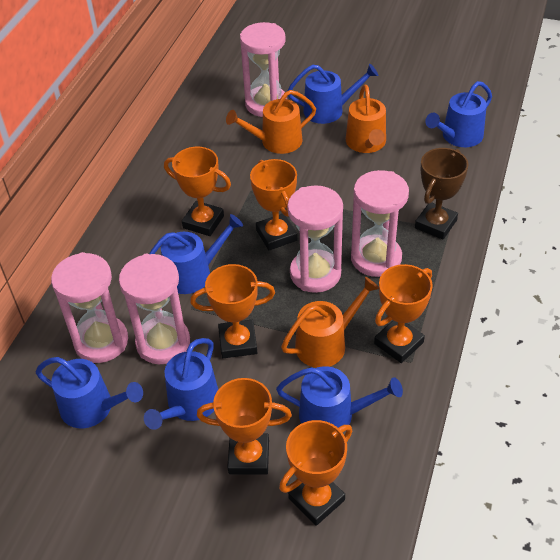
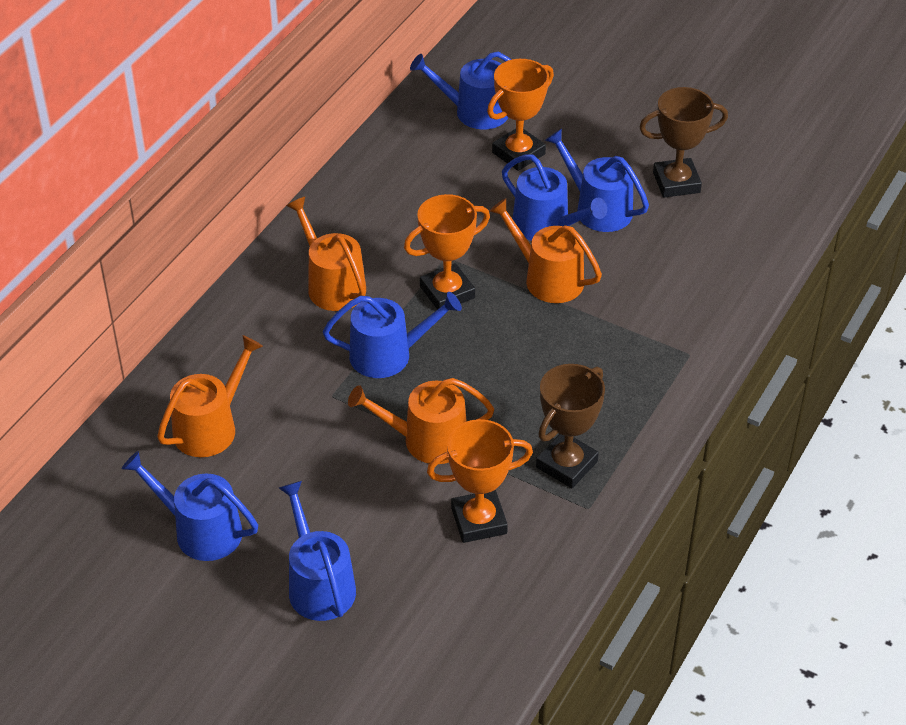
brown trophy: 1 -> 2
orange trophy: 6 -> 3
orange watering can: 3 -> 4
pink hourglass: 5 -> 0

